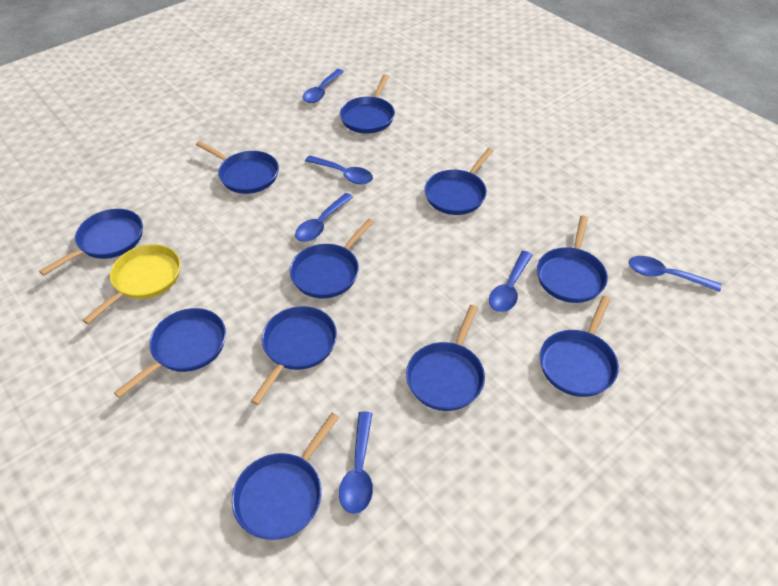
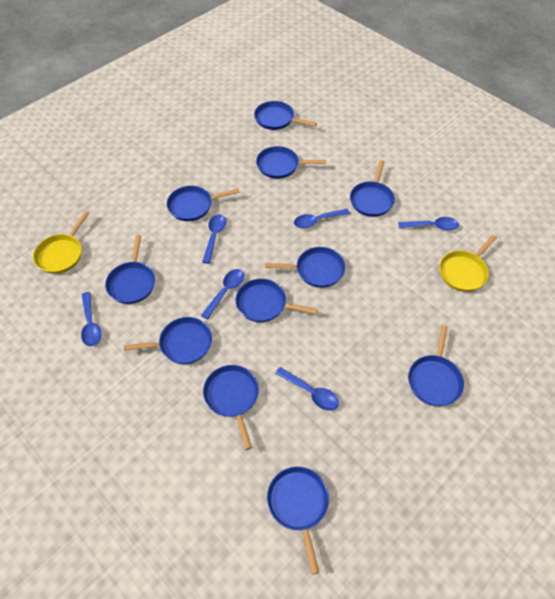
yellow pan: 1 -> 2

